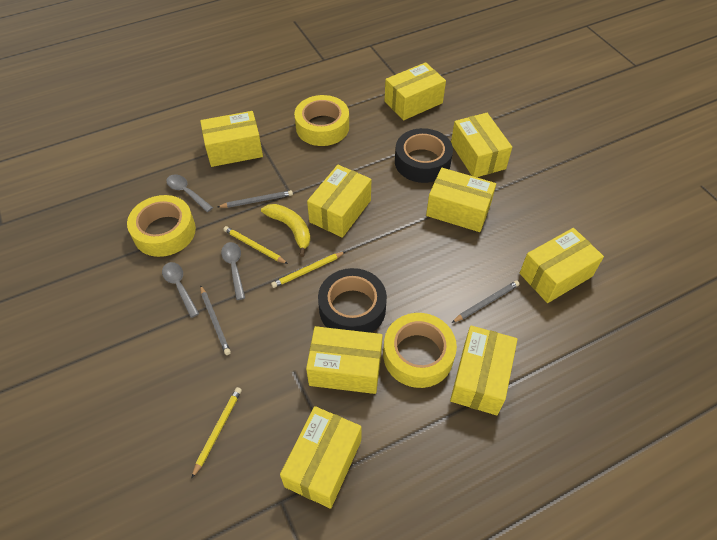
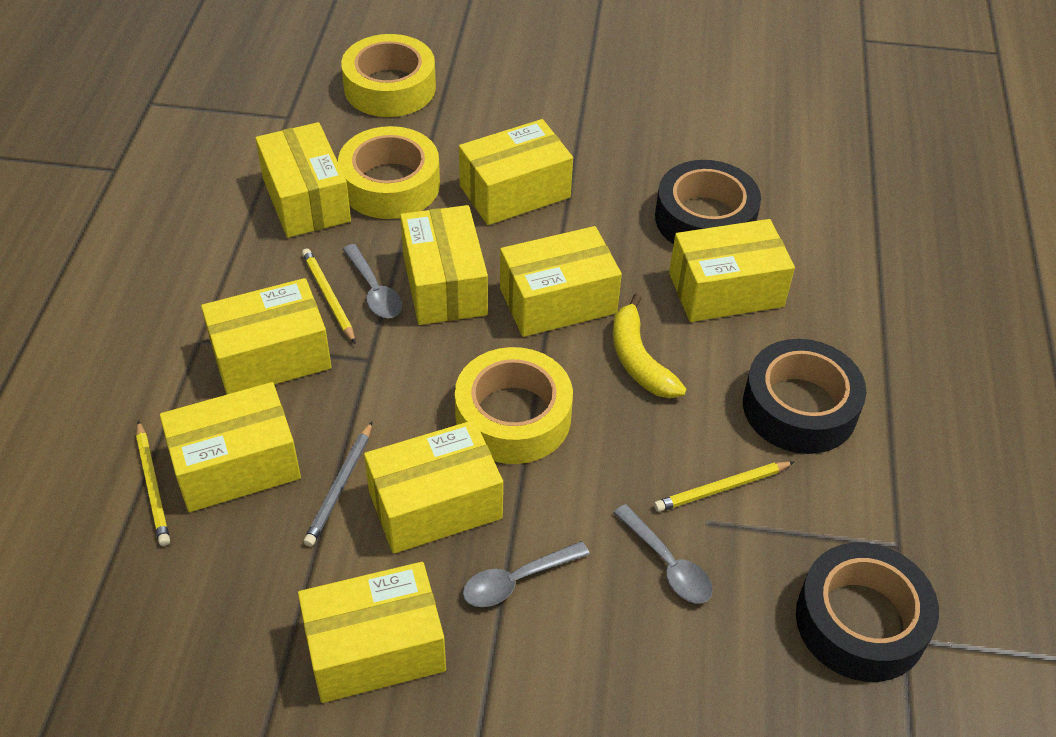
black tape: 2 -> 3
grey pencil: 3 -> 1

